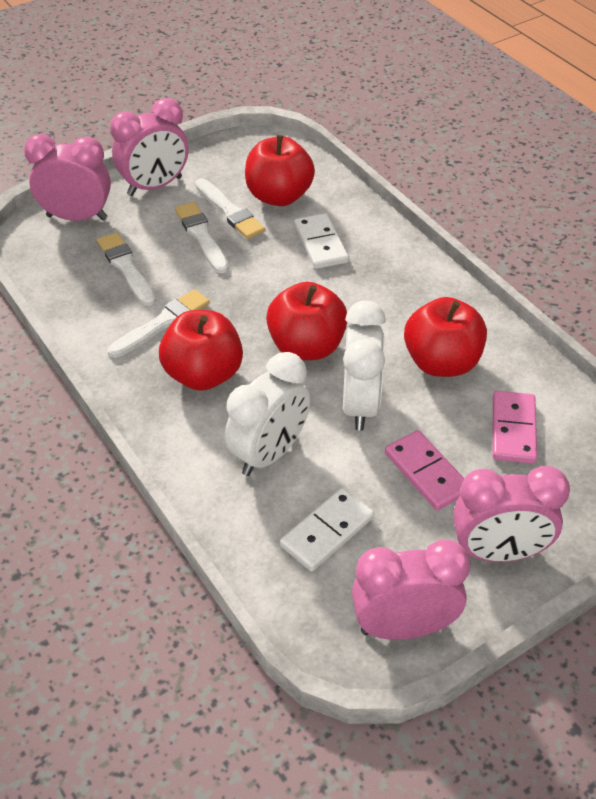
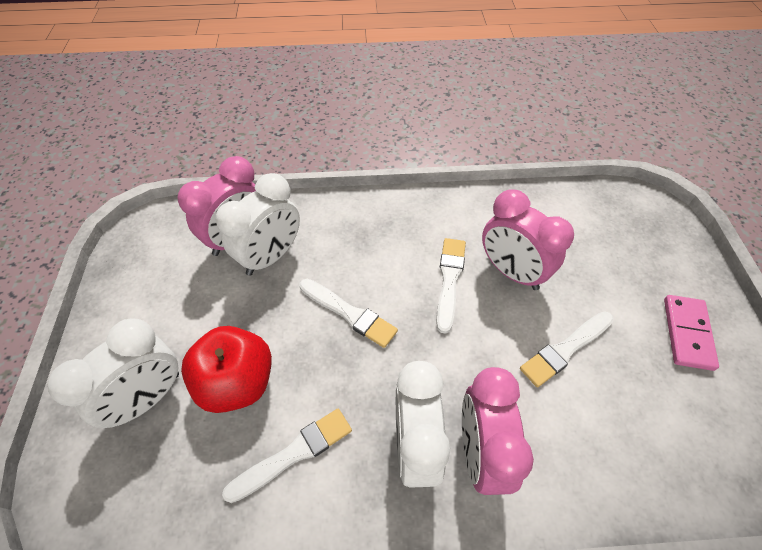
pink clock: 4 -> 3
pink domino: 2 -> 1
red apple: 4 -> 1
white clock: 2 -> 3
white domino: 2 -> 0

